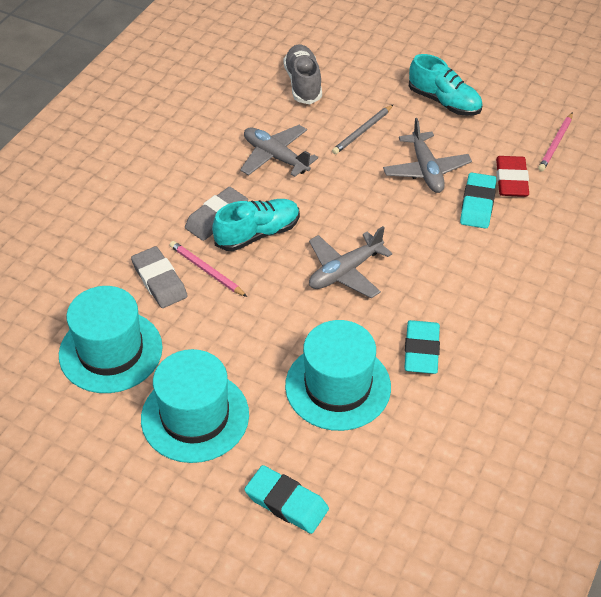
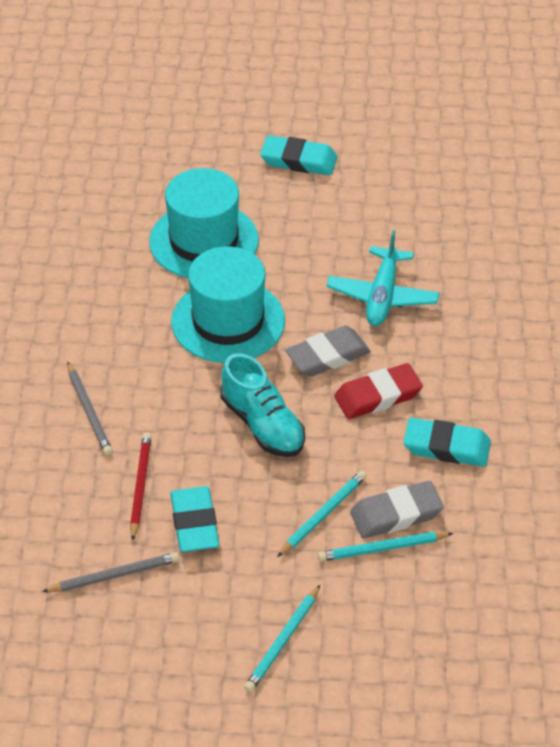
grey pencil: 1 -> 2
grey plane: 3 -> 0
grey shoe: 1 -> 0
pink pencil: 2 -> 0
red pencil: 0 -> 1
turquoise hat: 3 -> 2
turquoise pencil: 0 -> 3
turquoise plane: 0 -> 1
turquoise shoe: 2 -> 1

